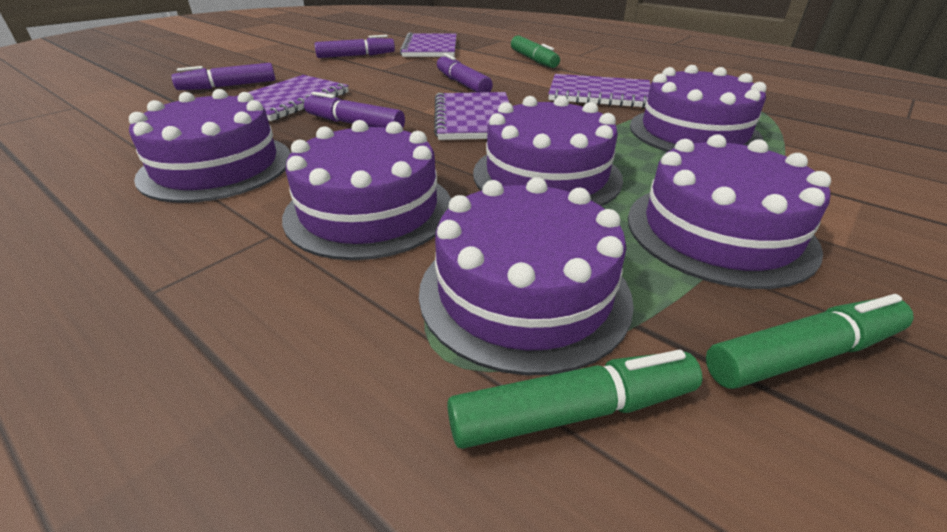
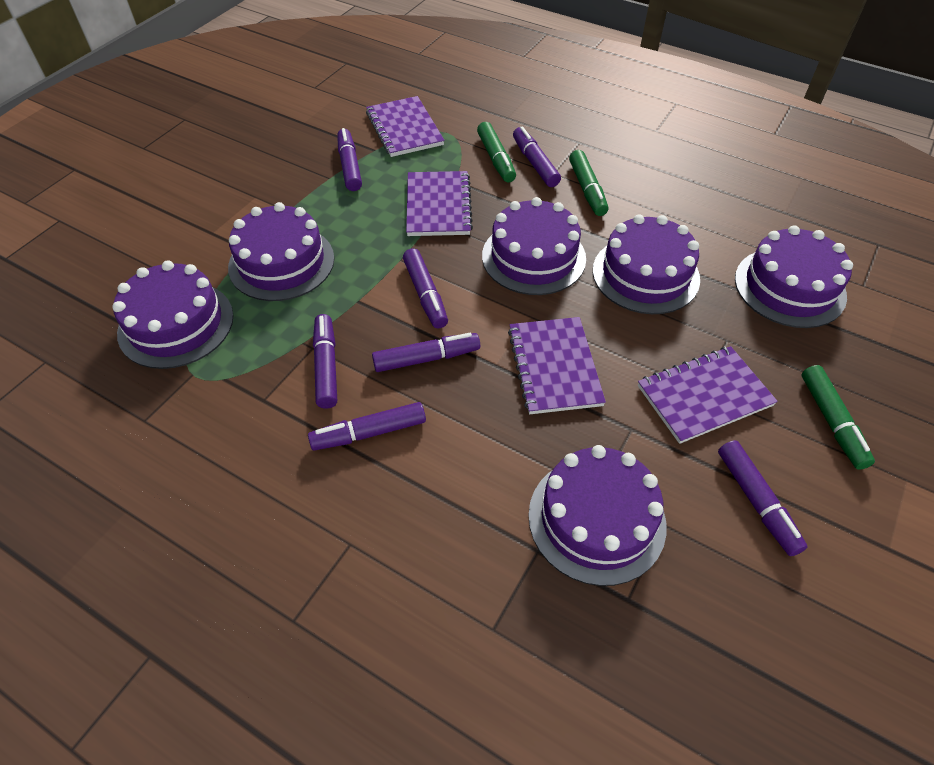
purple marker: 4 -> 7

